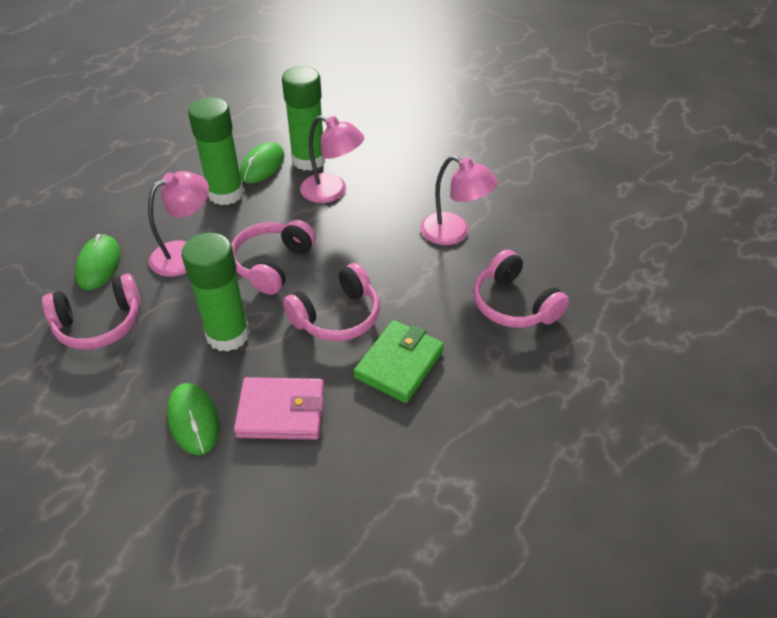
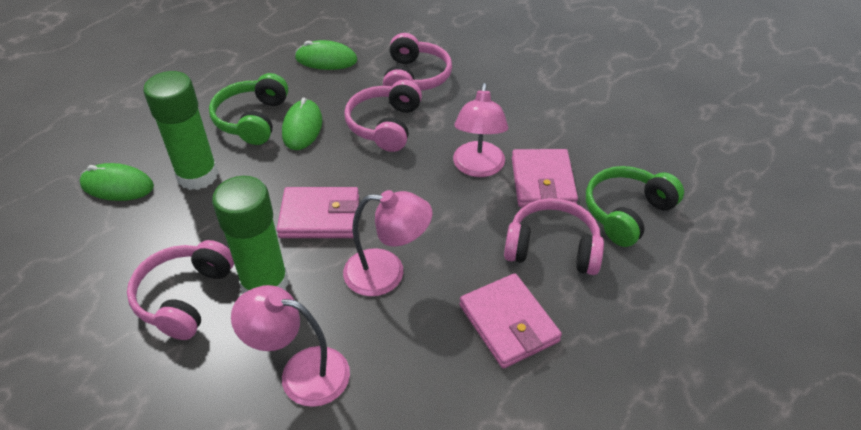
green glue stick: 3 -> 2
green headphones: 0 -> 2
green wallet: 1 -> 0
pink wallet: 1 -> 3

